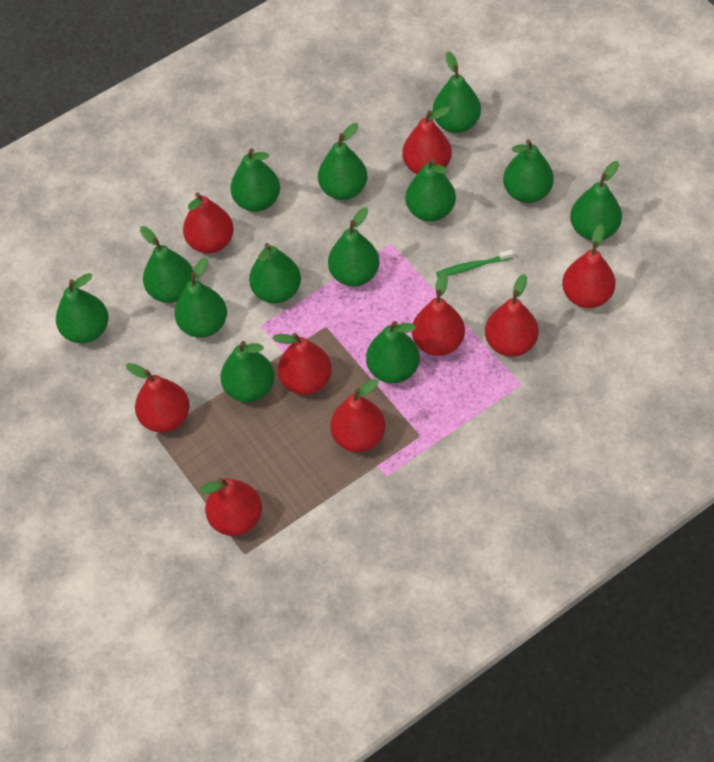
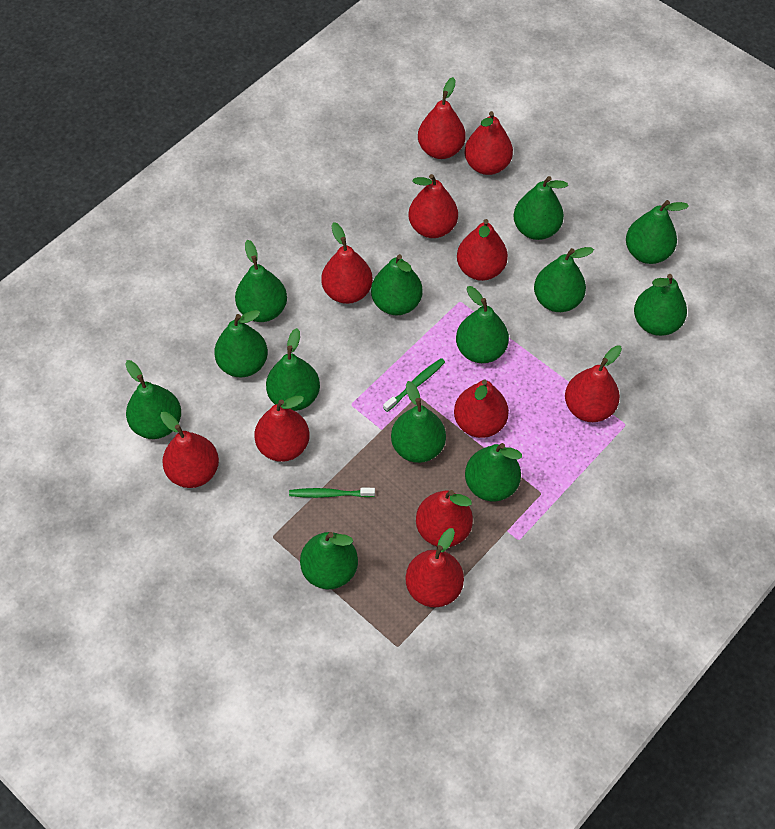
green toothbrush: 1 -> 2
red pear: 9 -> 11

